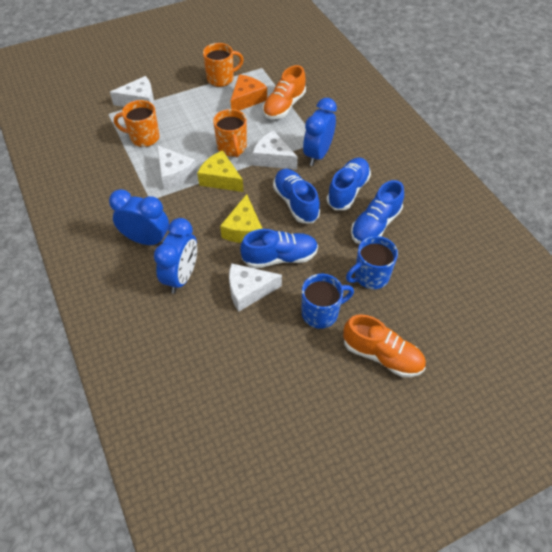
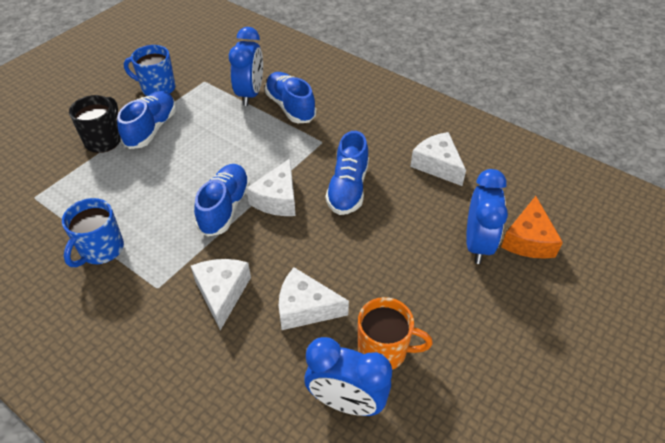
black mug: 0 -> 1
orange mug: 3 -> 1
orange shoe: 2 -> 0
yellow cheese: 2 -> 0

